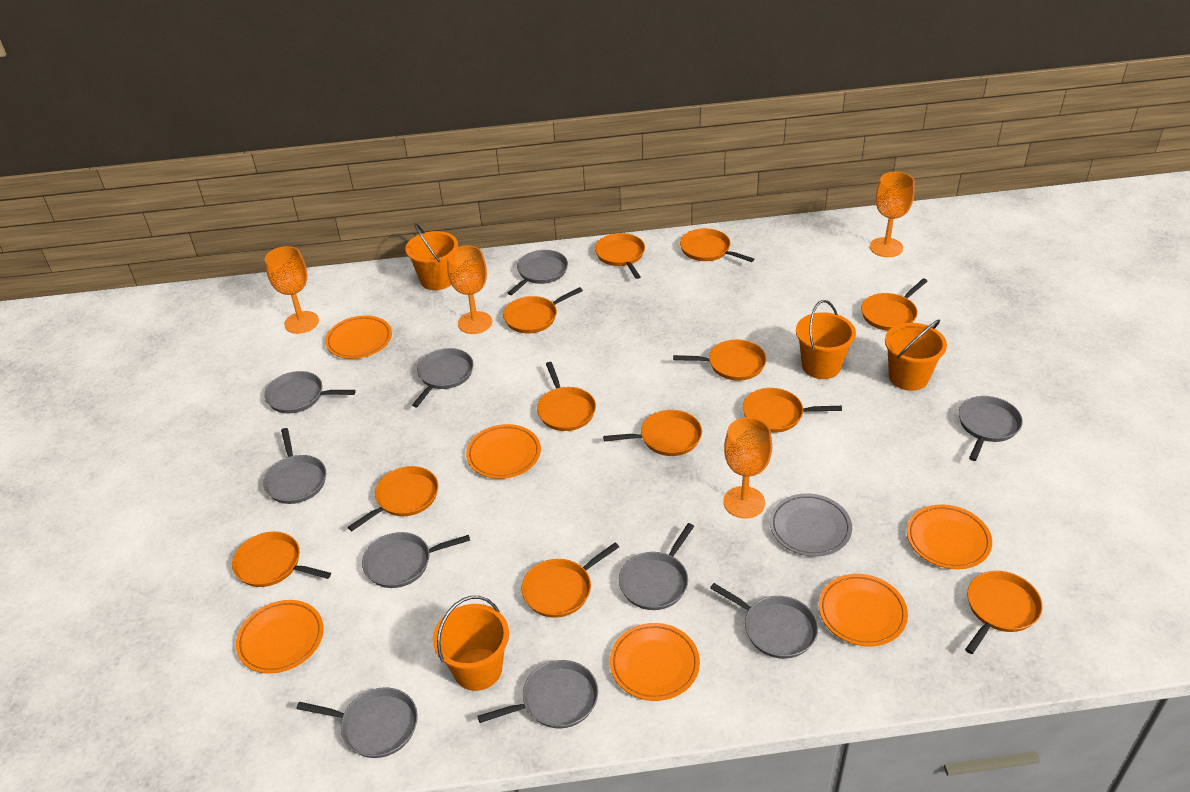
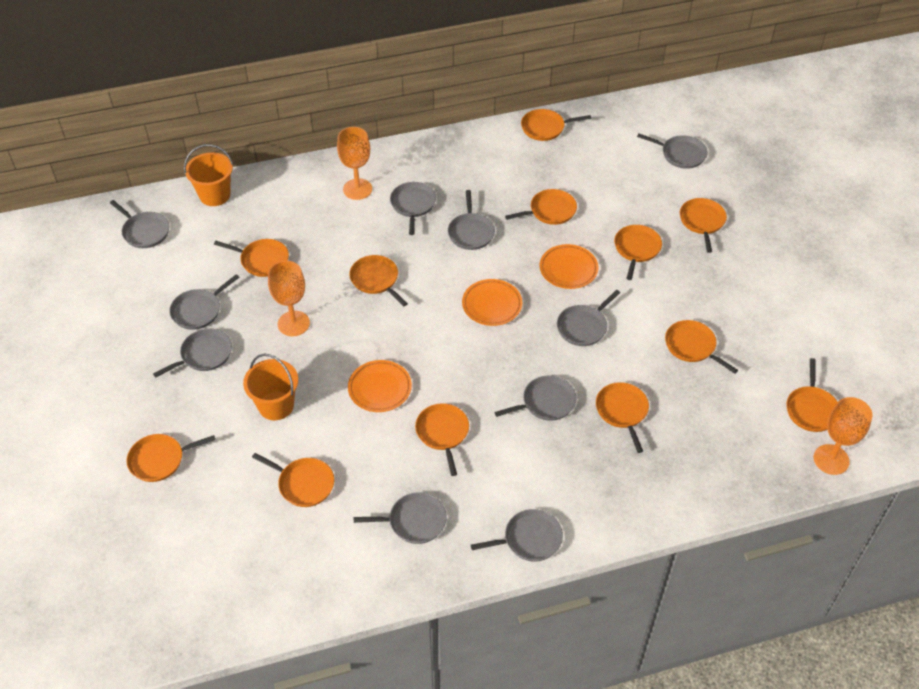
grey plate: 1 -> 0
orange bucket: 4 -> 2
orange goblet: 4 -> 3
orange plate: 6 -> 3

